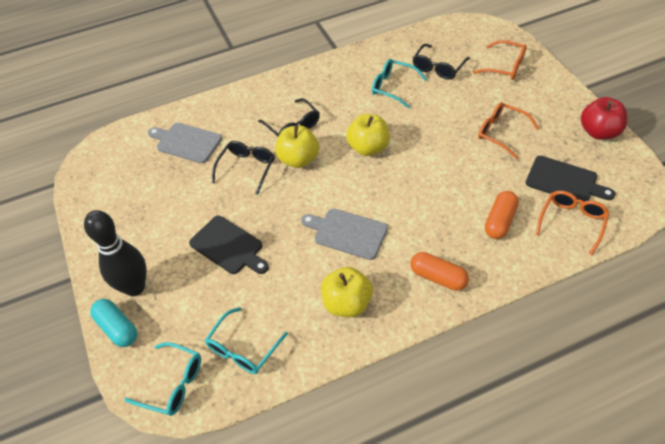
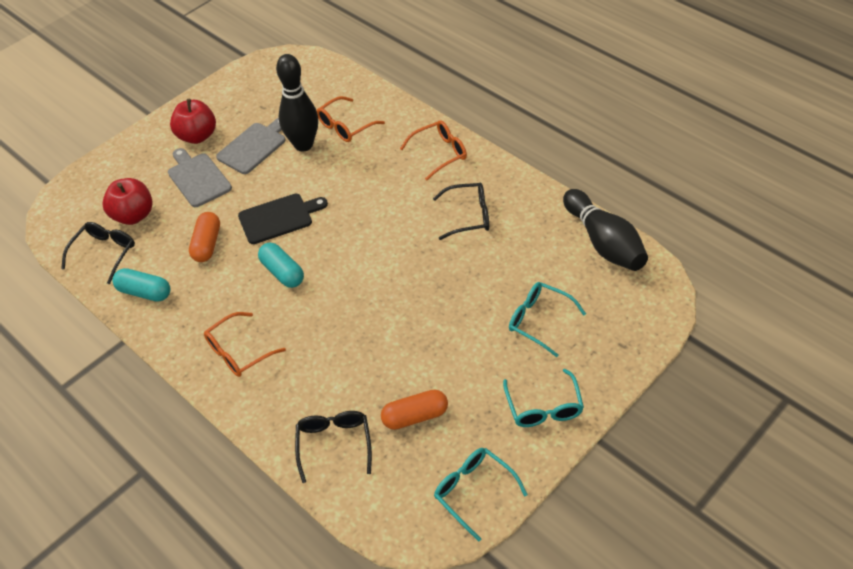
black bowling pin: 1 -> 2
black cutting board: 2 -> 1
red apple: 1 -> 2
turquoise capsule: 1 -> 2
yellow apple: 3 -> 0

